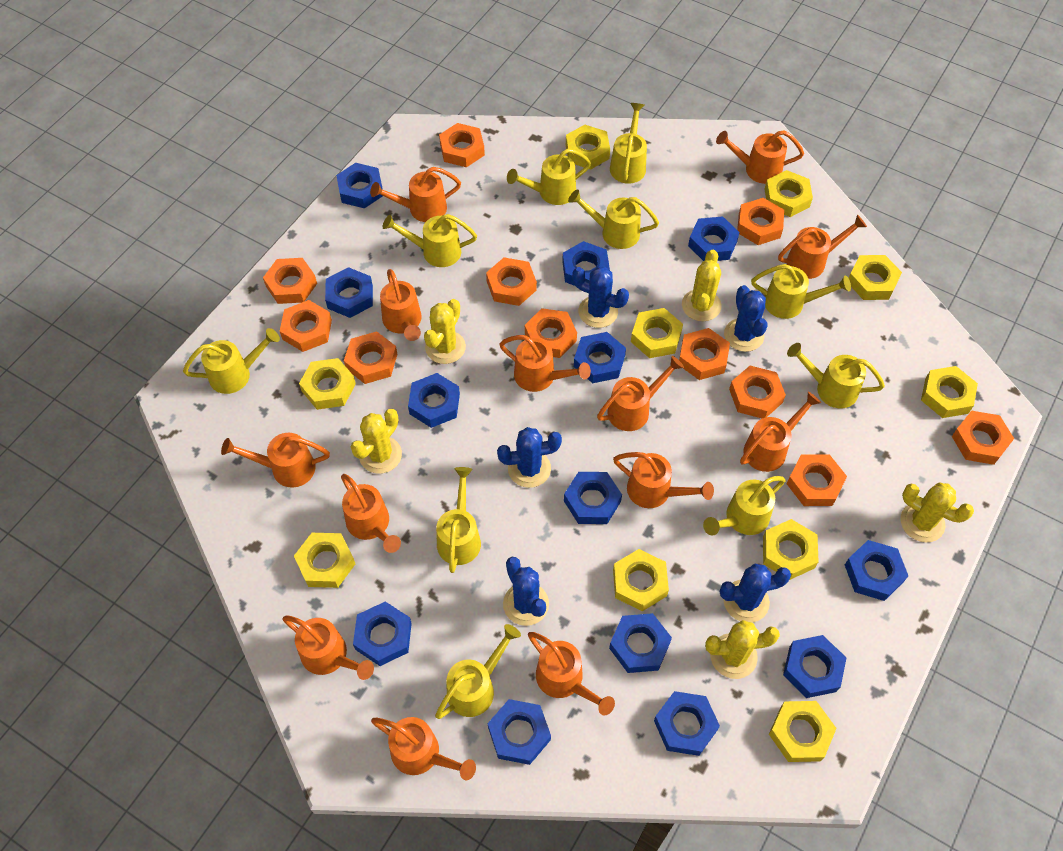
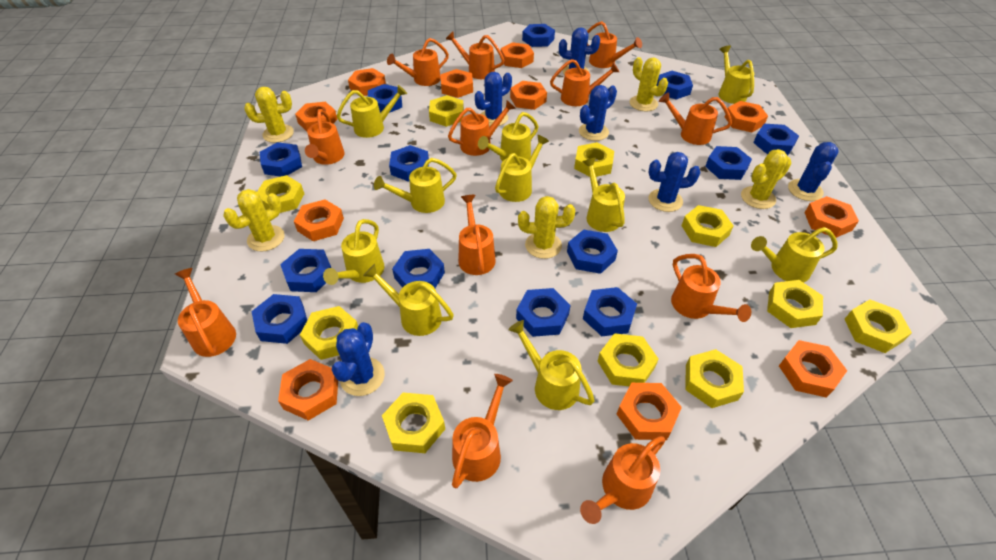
blue cactus: 5 -> 6
orange watering can: 13 -> 12

